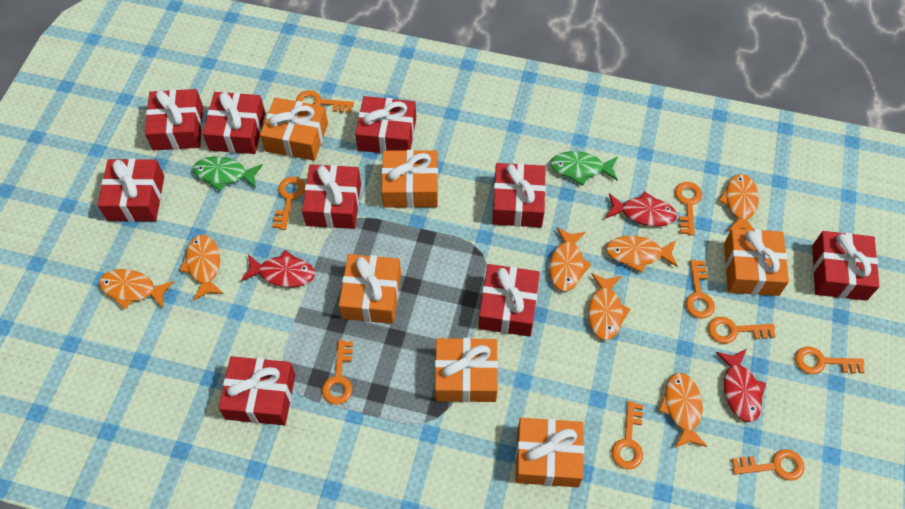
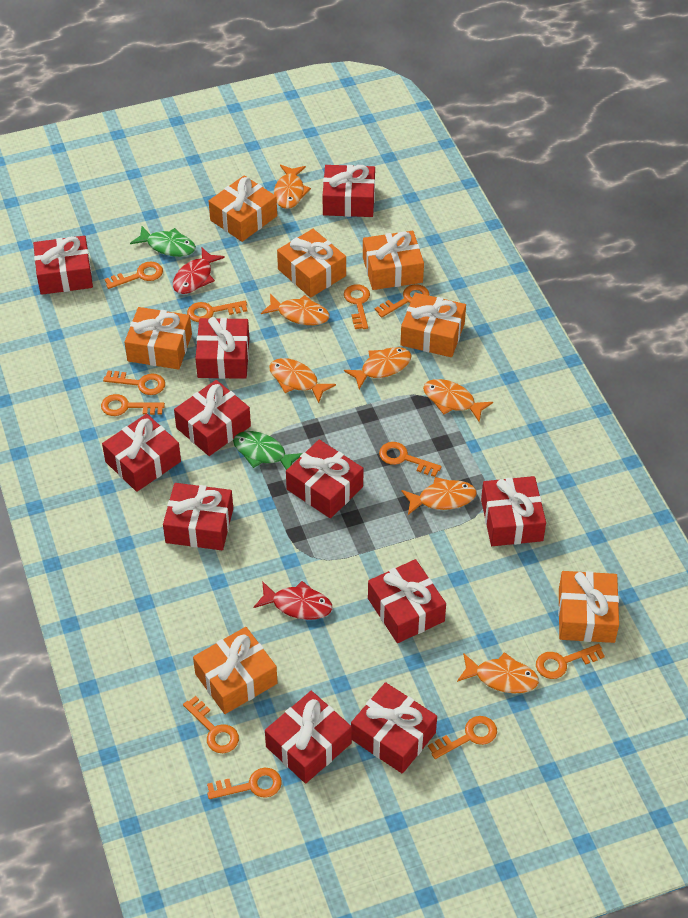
orange gift: 6 -> 7
orange key: 9 -> 11
red fish: 3 -> 2
red gift: 9 -> 11

